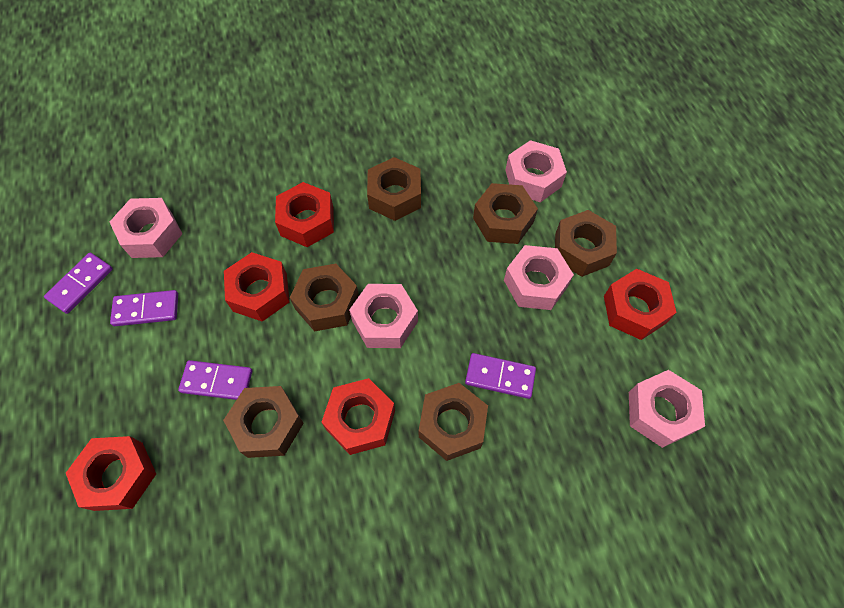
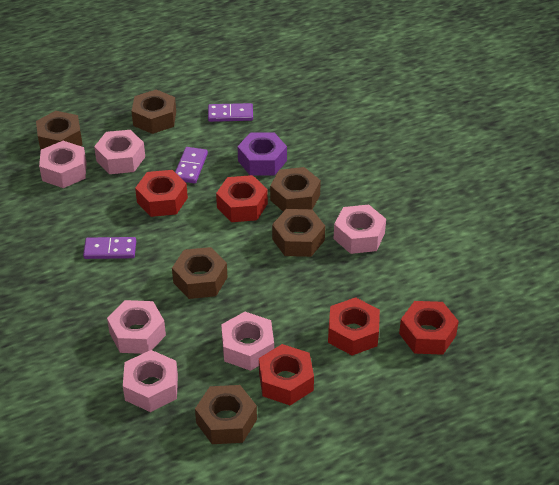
pink nut: 5 -> 6
purple domino: 4 -> 3
purple nut: 0 -> 1

